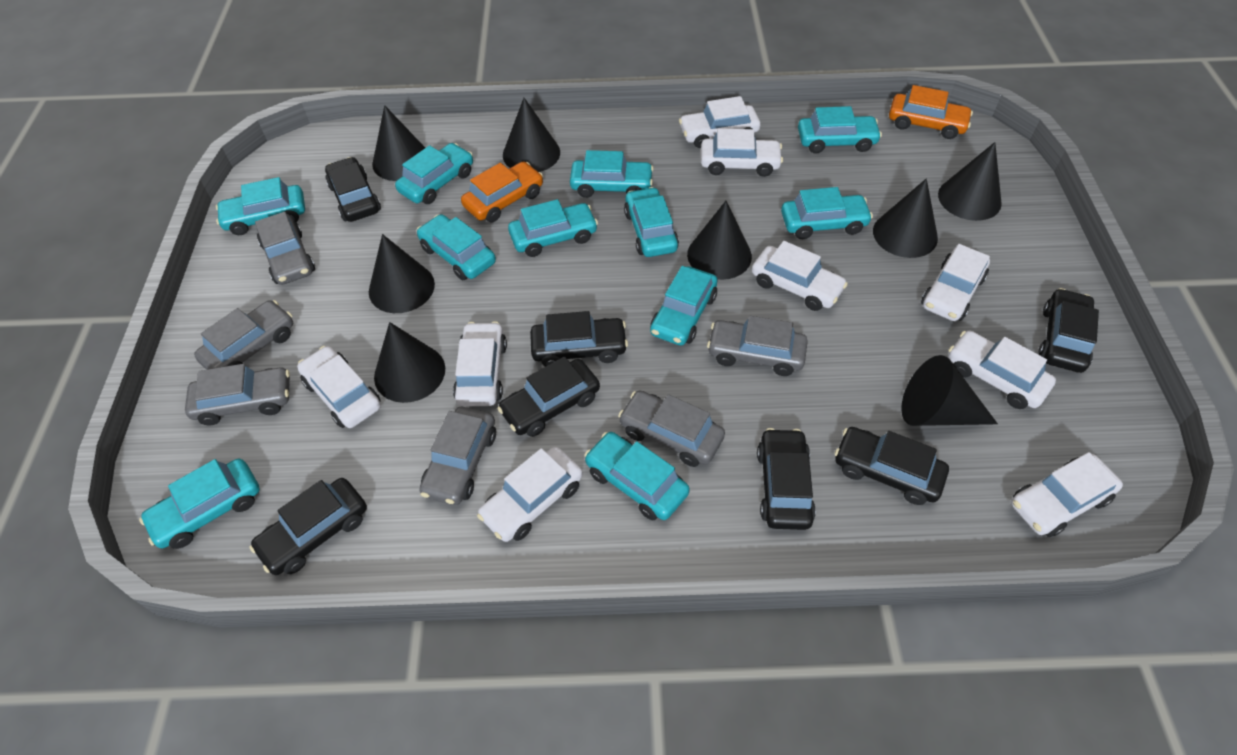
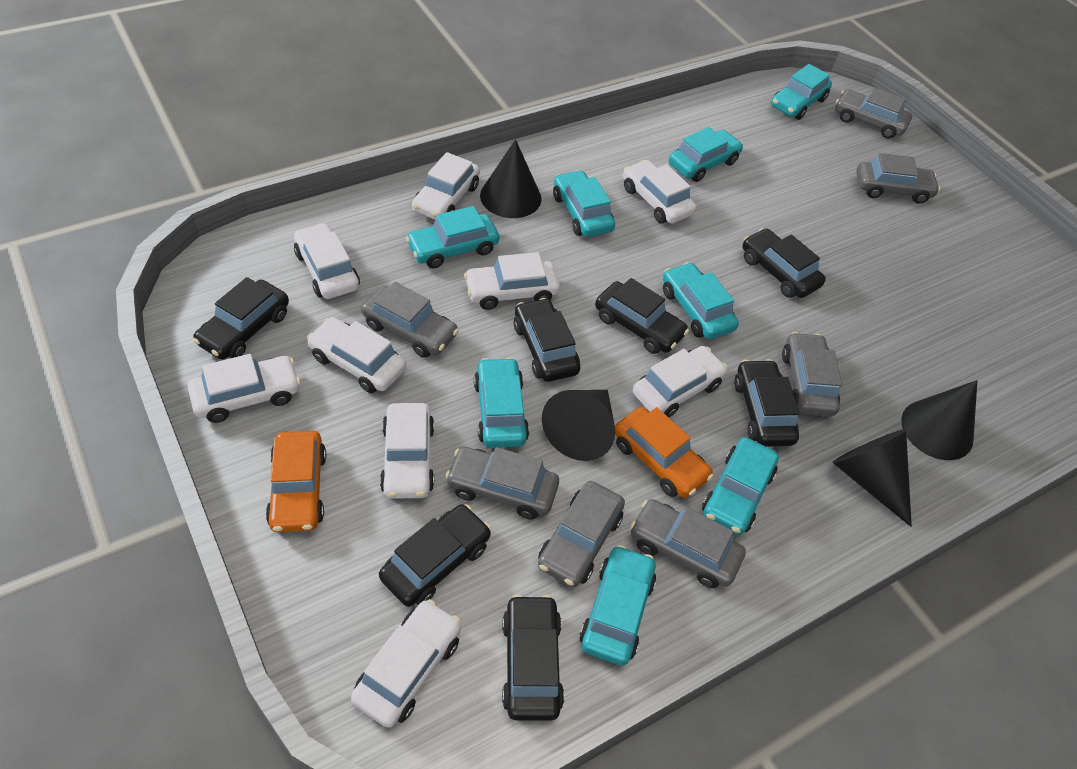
black cone: 8 -> 4
grey car: 6 -> 7
turquoise car: 11 -> 8

